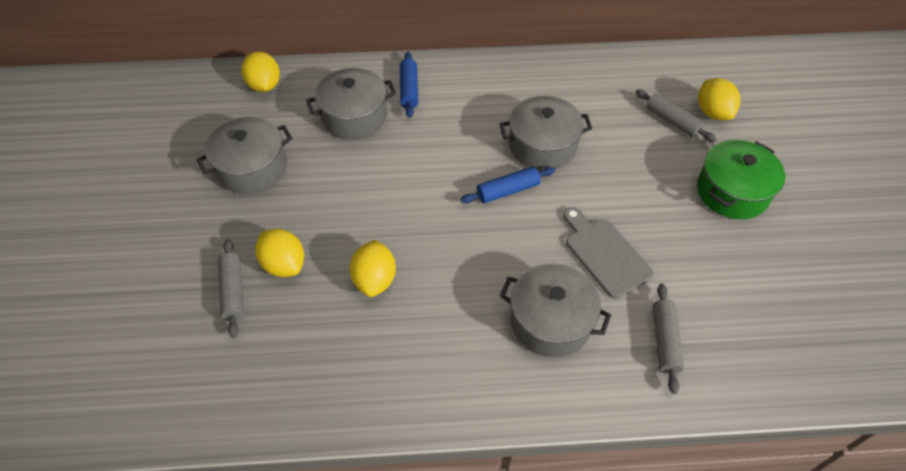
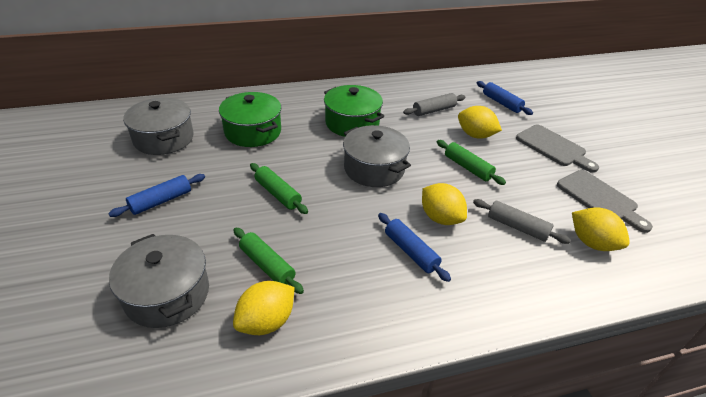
blue rolling pin: 2 -> 3
green pot: 1 -> 2
green rolling pin: 0 -> 3
grey cutting board: 1 -> 2
grey pot: 4 -> 3
grey rolling pin: 3 -> 2

